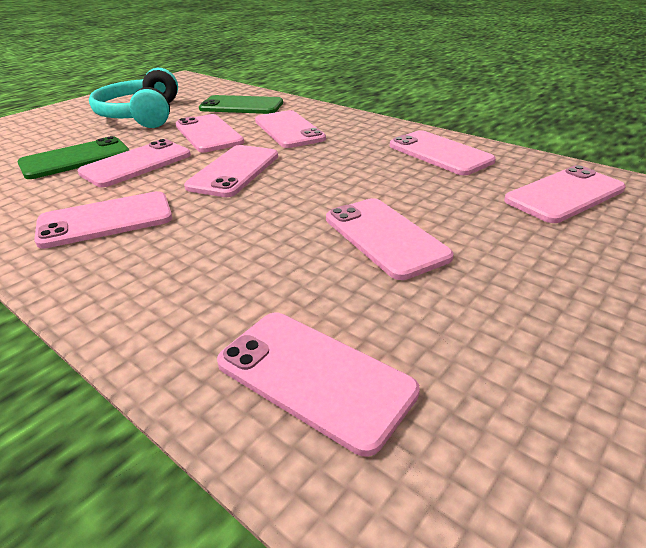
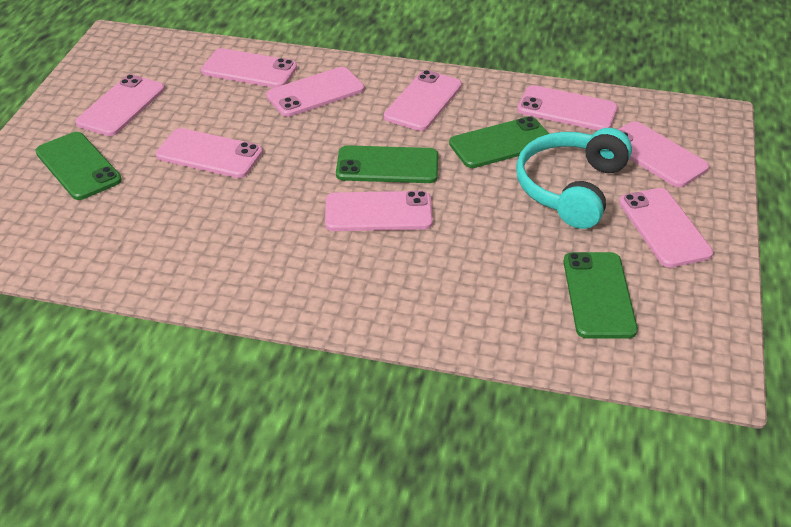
green phone: 2 -> 4

